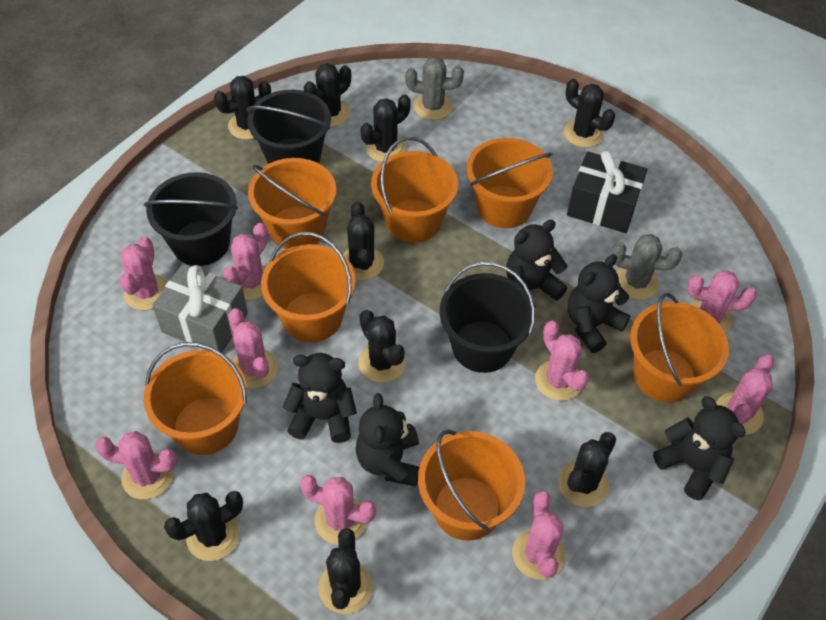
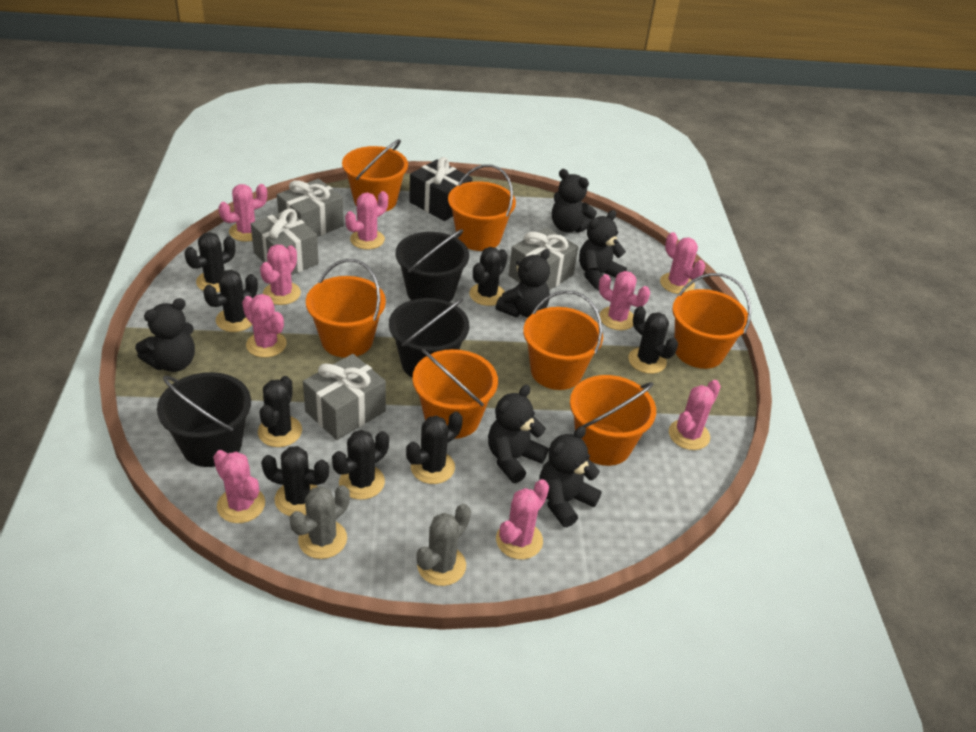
black cactus: 9 -> 8
black teddy bear: 5 -> 6
grey gift: 1 -> 4

